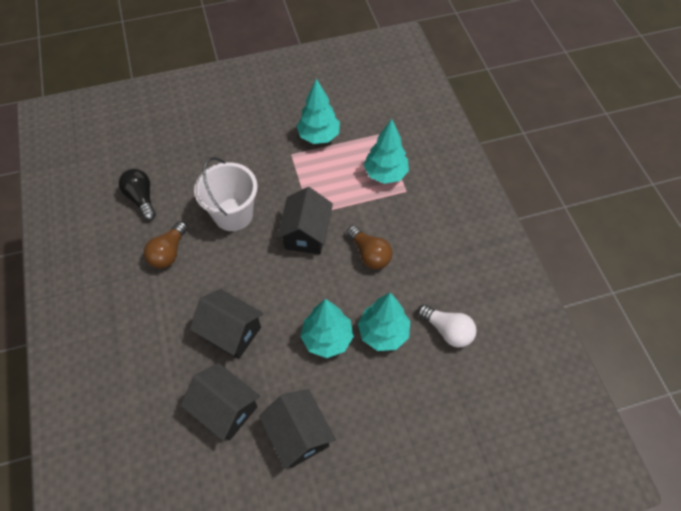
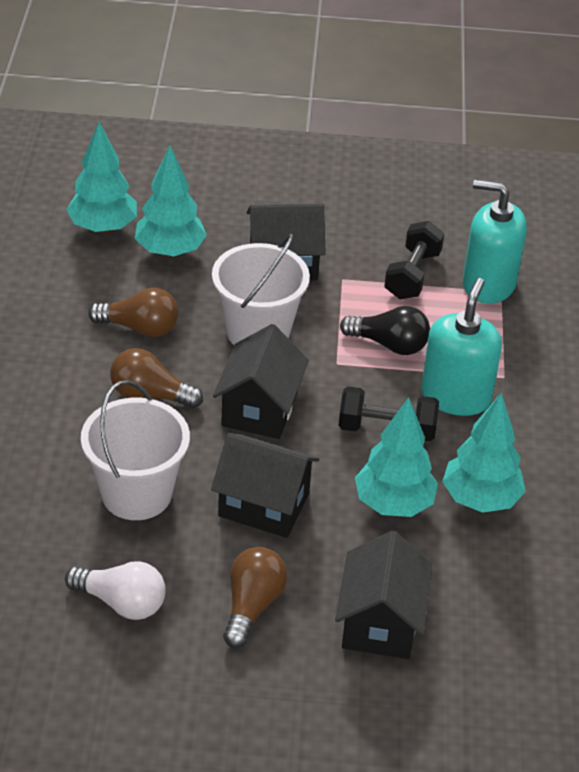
black dumbbell: 0 -> 2
brown light bulb: 2 -> 3
turquoise soap dispenser: 0 -> 2
white bucket: 1 -> 2

